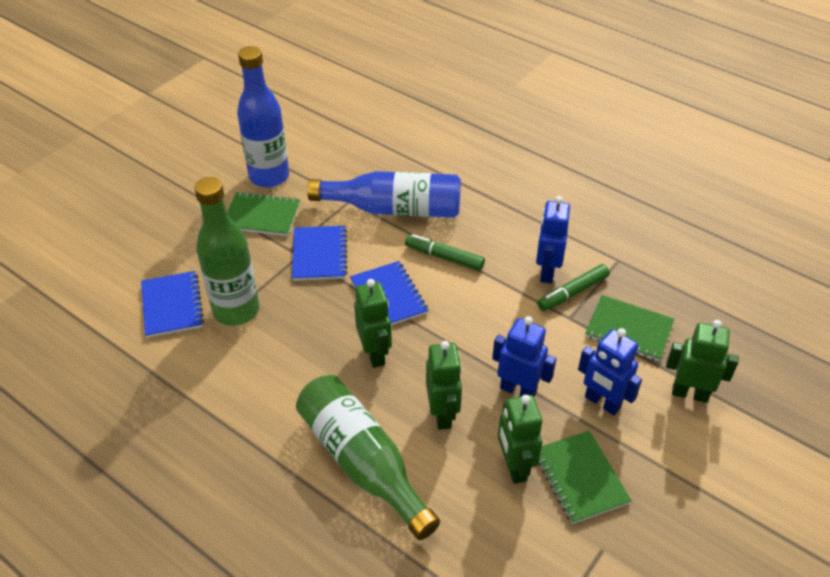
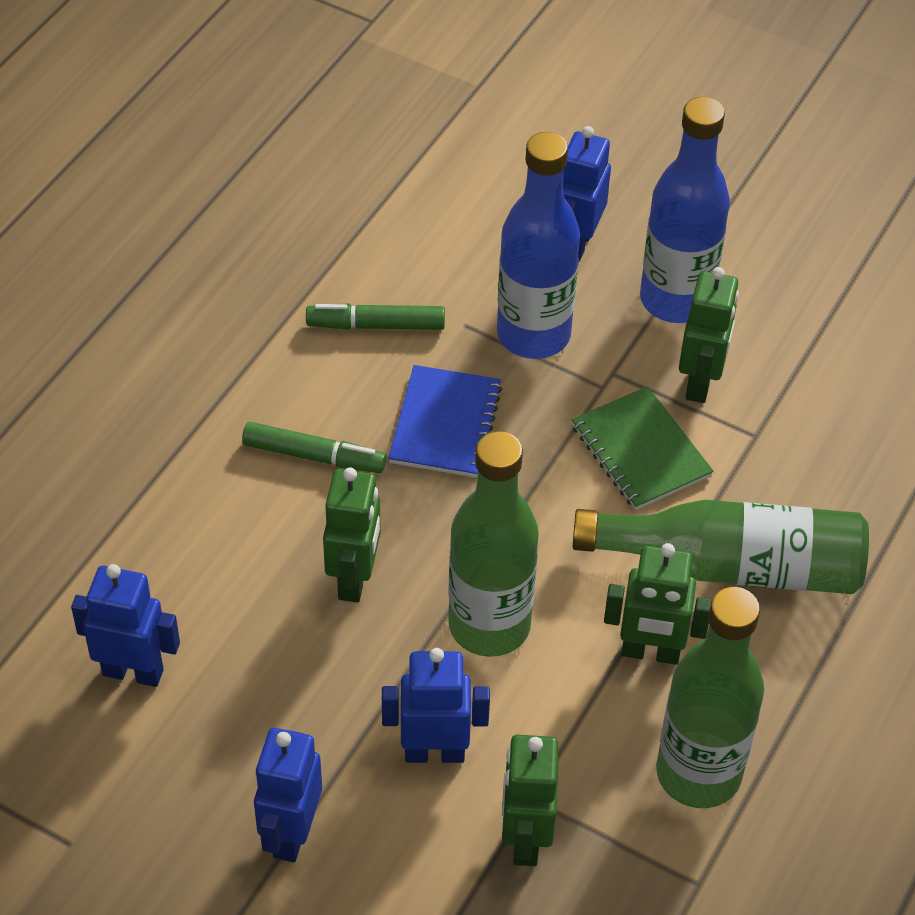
blue notebook: 3 -> 1
blue robot: 3 -> 4
green bottle: 2 -> 3
green notebook: 3 -> 1

